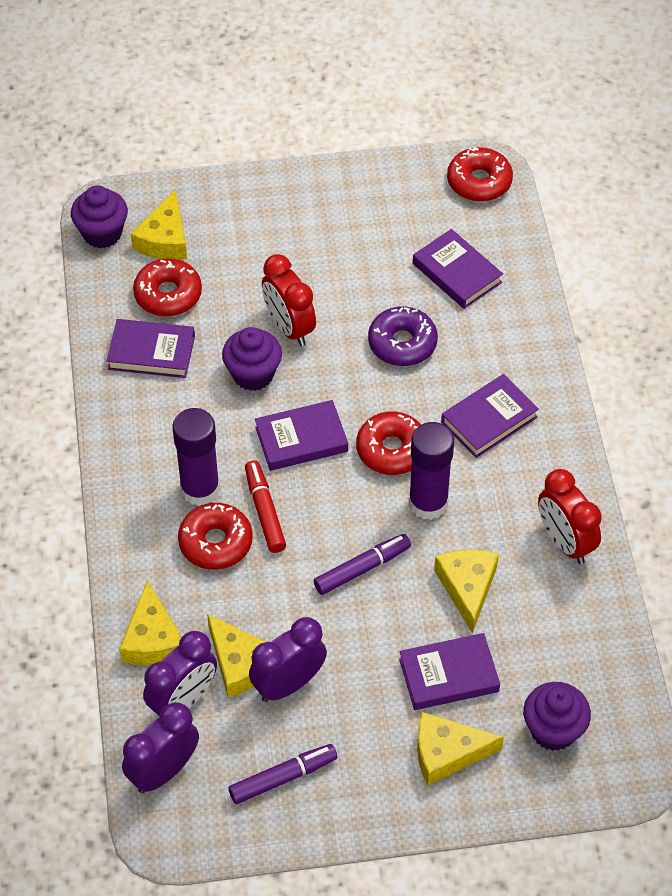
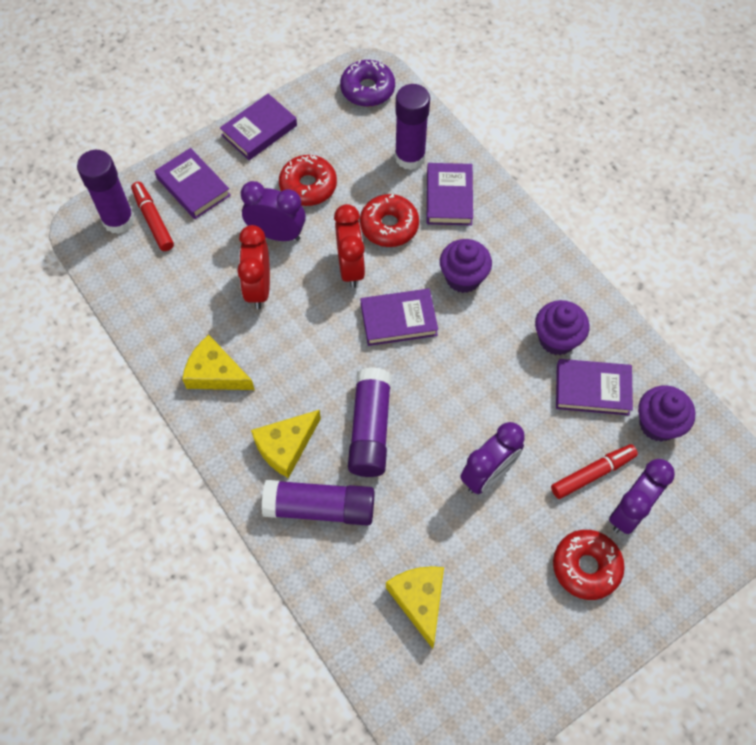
purple glue stick: 2 -> 4
purple marker: 2 -> 0
red donut: 4 -> 3
red marker: 1 -> 2
yellow cheese: 5 -> 3

